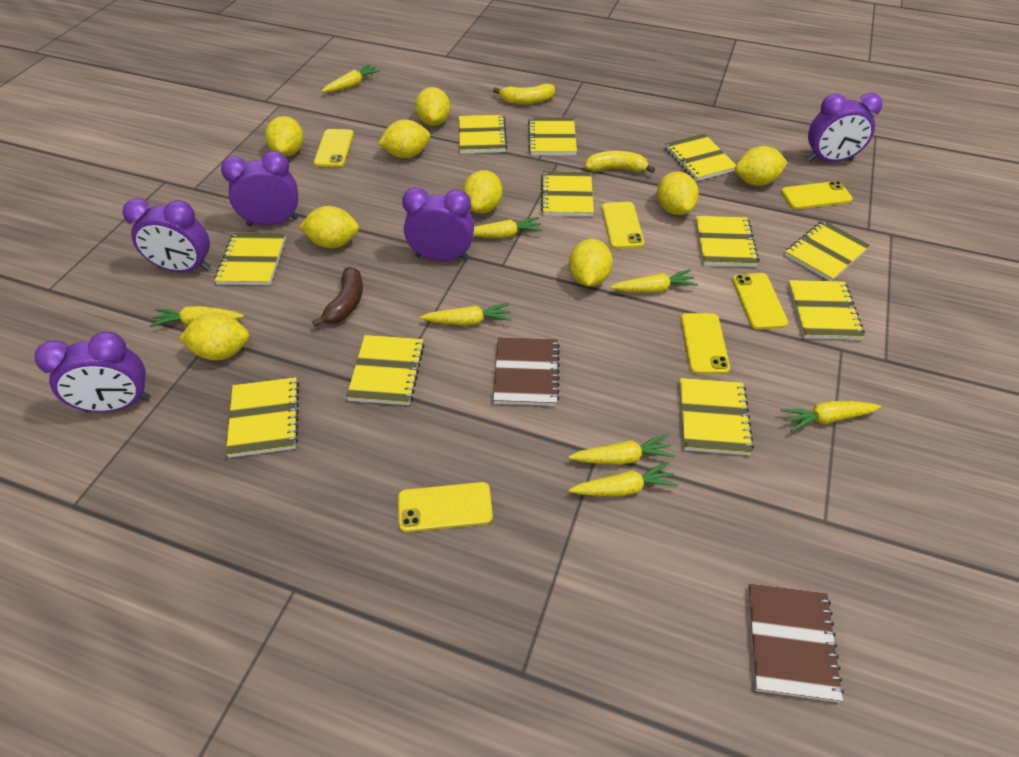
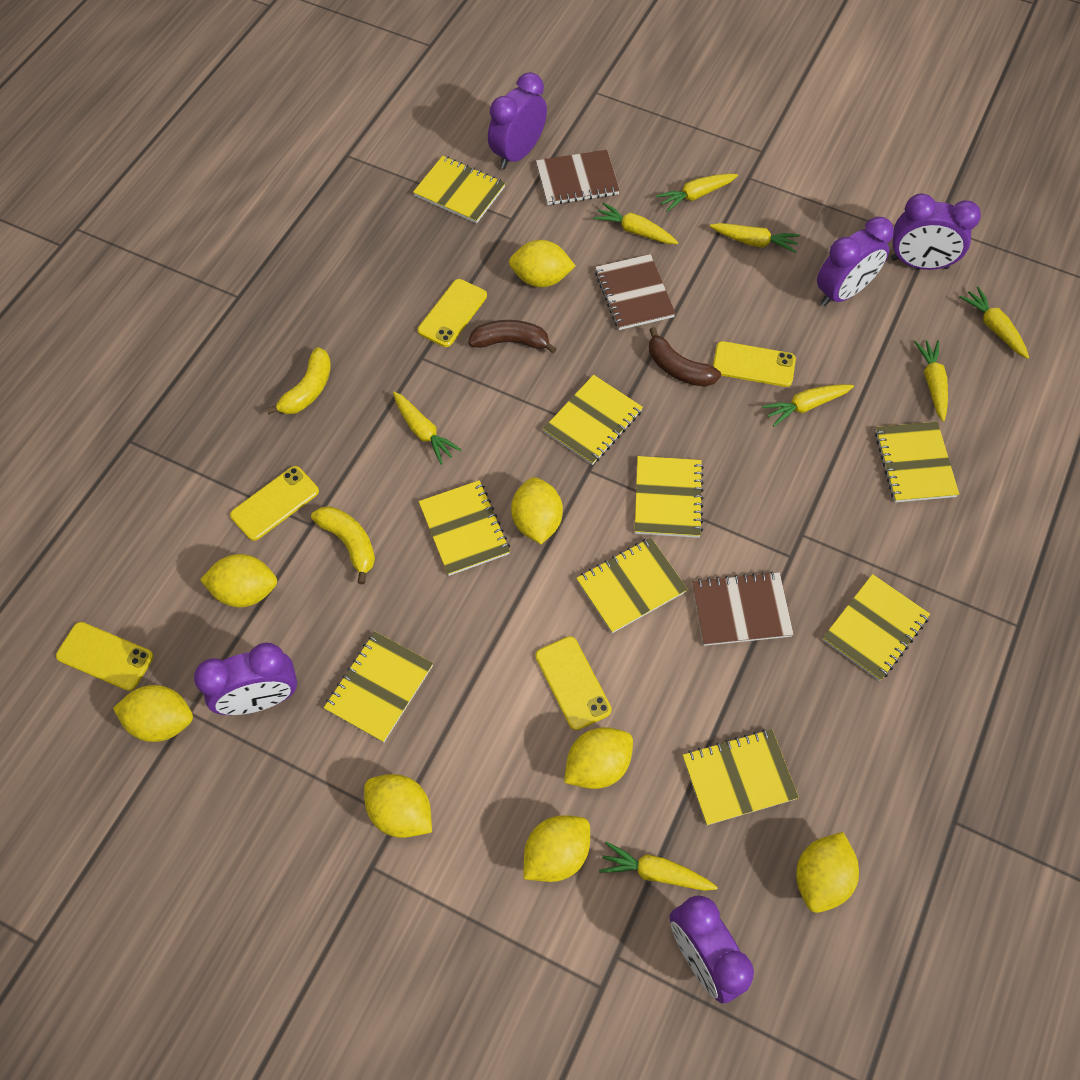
brown banana: 1 -> 2
brown notebook: 2 -> 3
yellow lemon: 9 -> 8
yellow notebook: 11 -> 9
yellow phone: 6 -> 5

